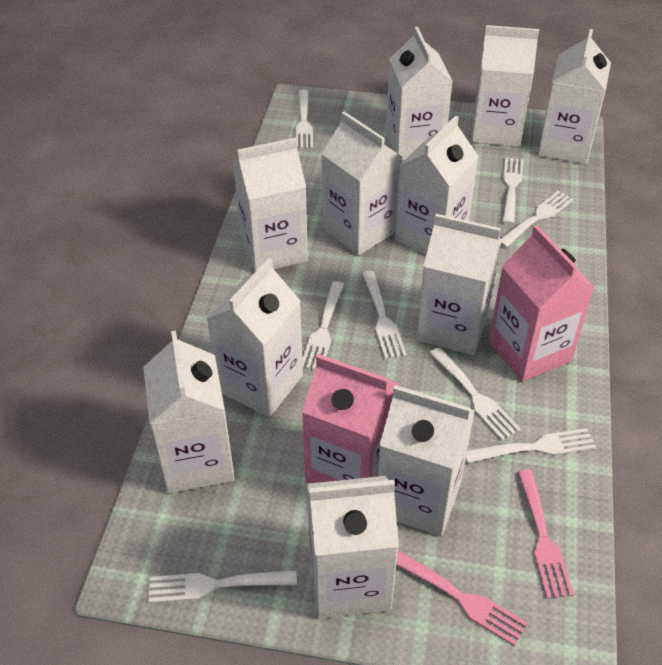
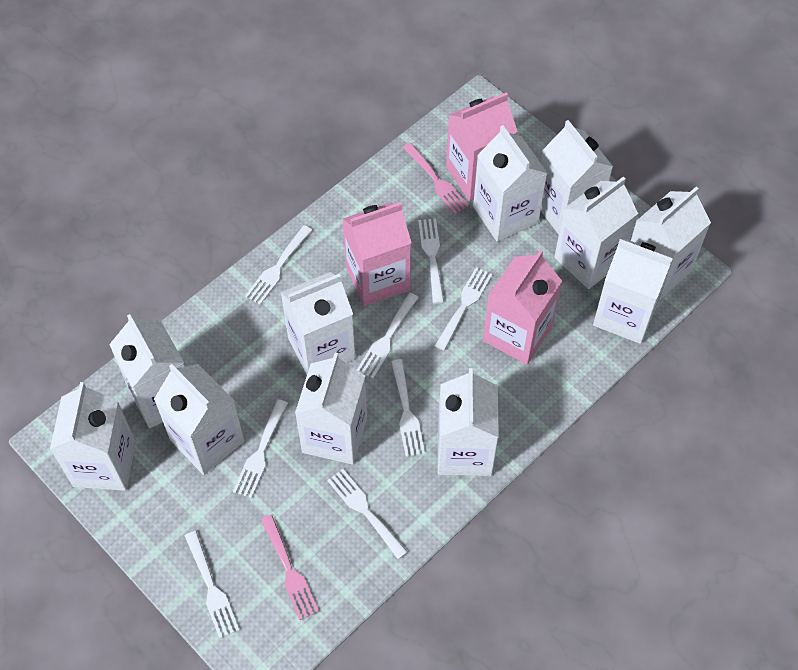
pink carton: 2 -> 3

